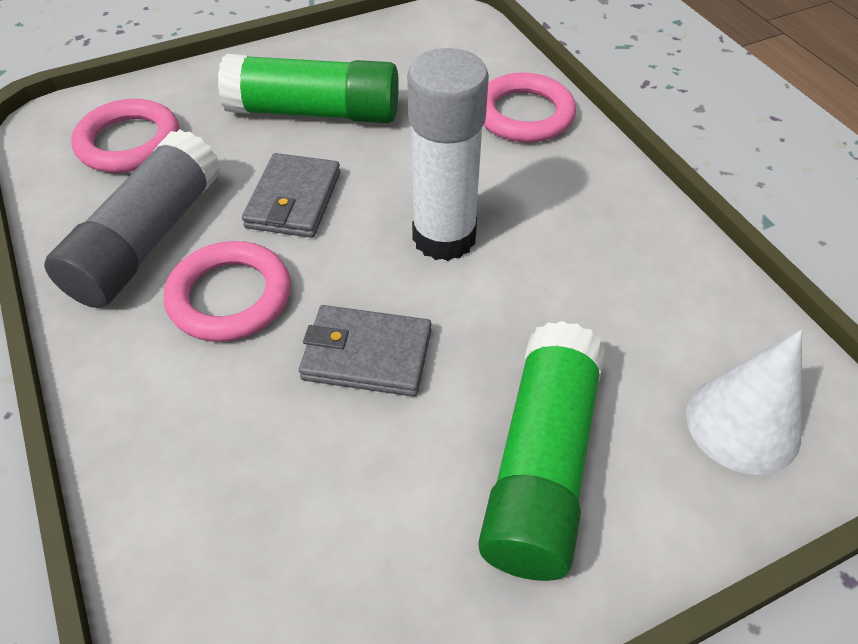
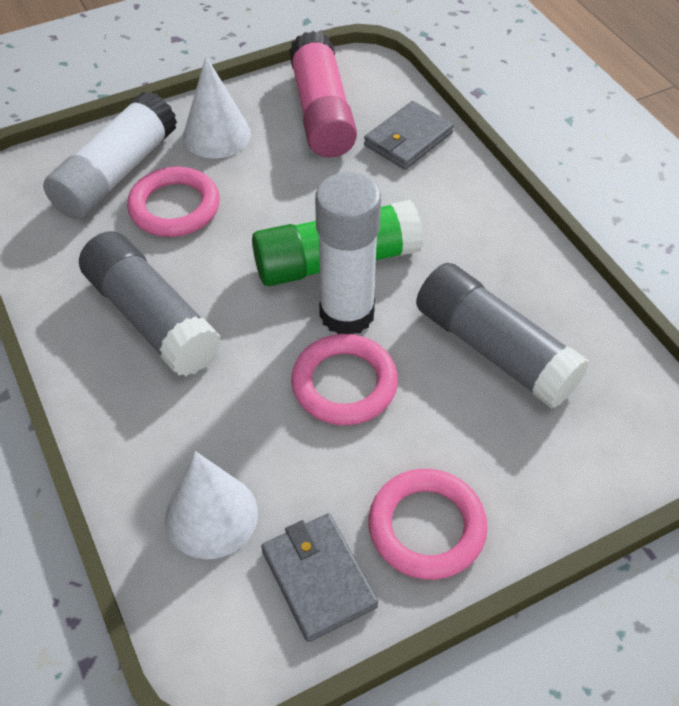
green glue stick: 2 -> 1
grey glue stick: 1 -> 2
pink glue stick: 0 -> 1
white cone: 1 -> 2
white glue stick: 1 -> 2

